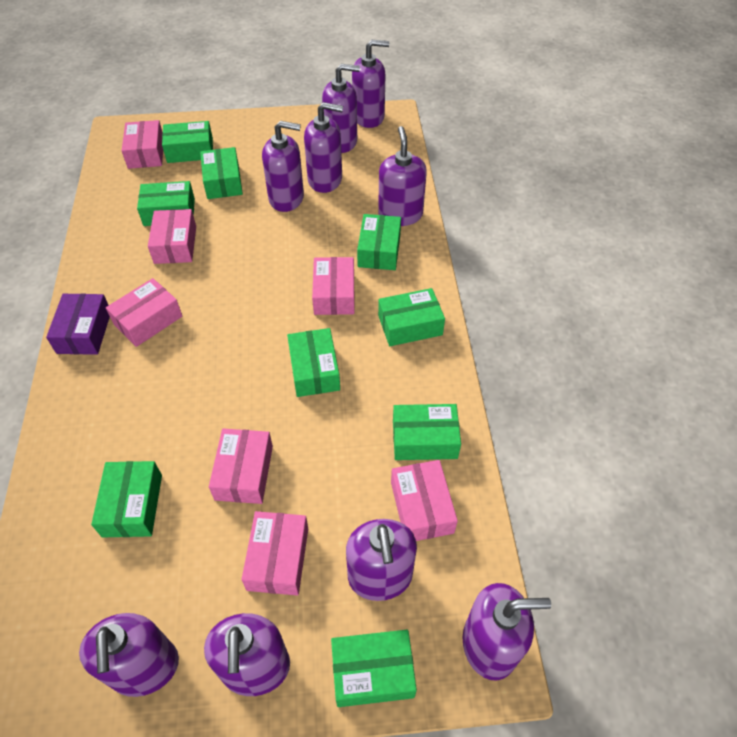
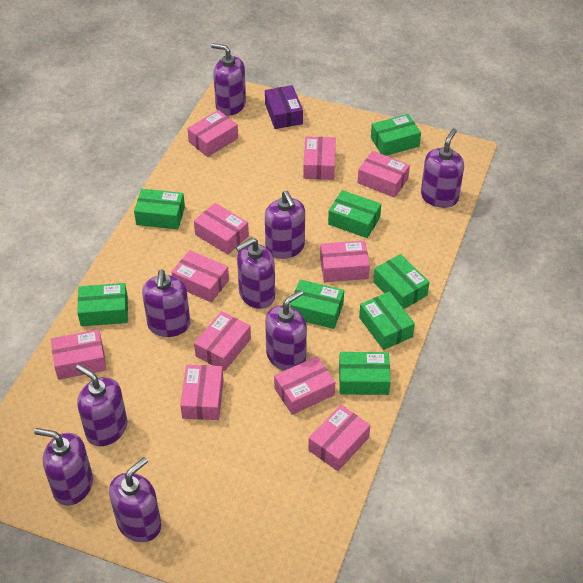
green box: 9 -> 8
pink box: 7 -> 11

